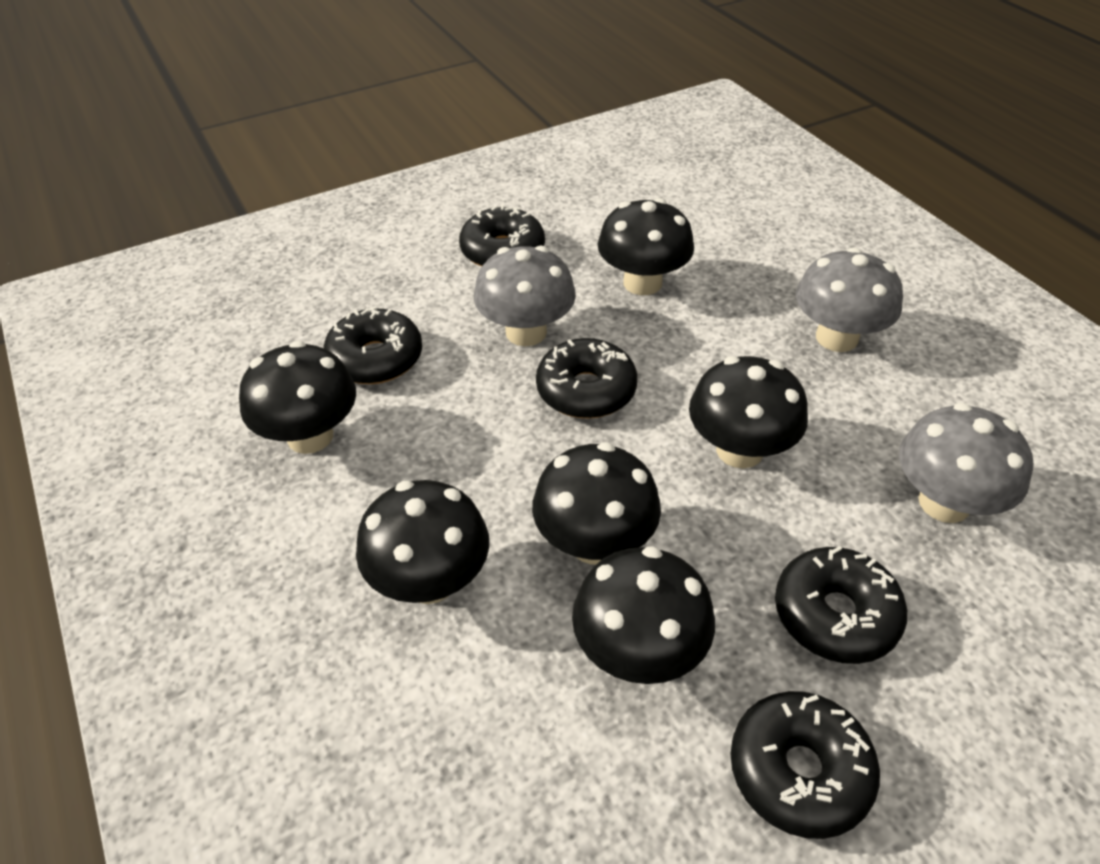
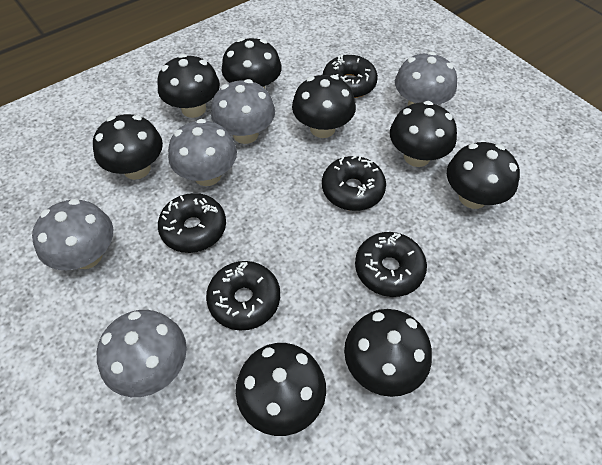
black mushroom: 6 -> 8
grey mushroom: 3 -> 5

